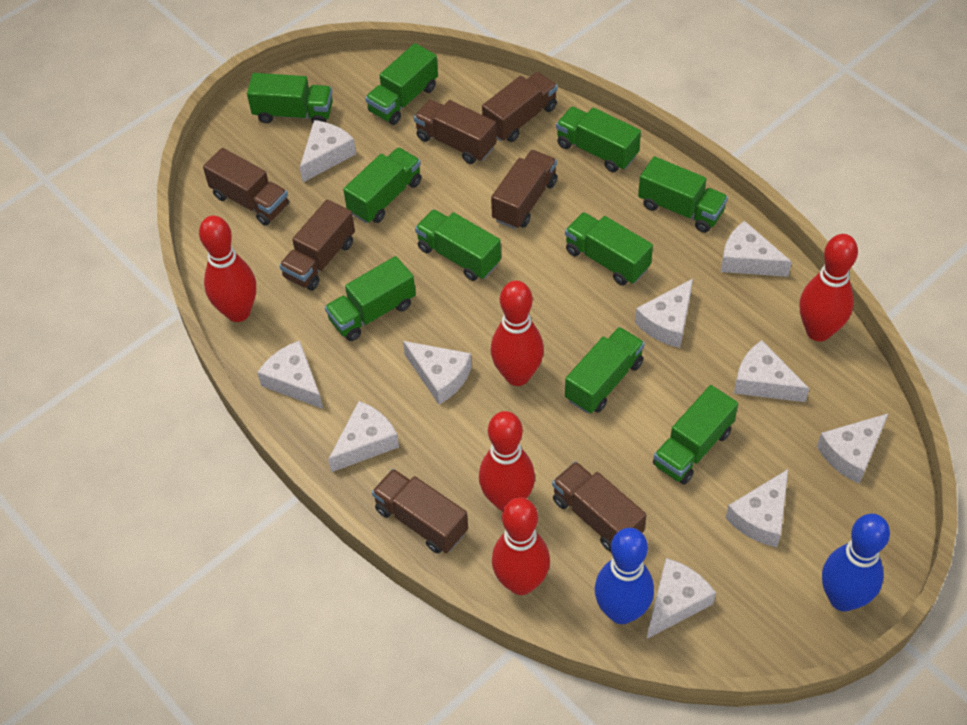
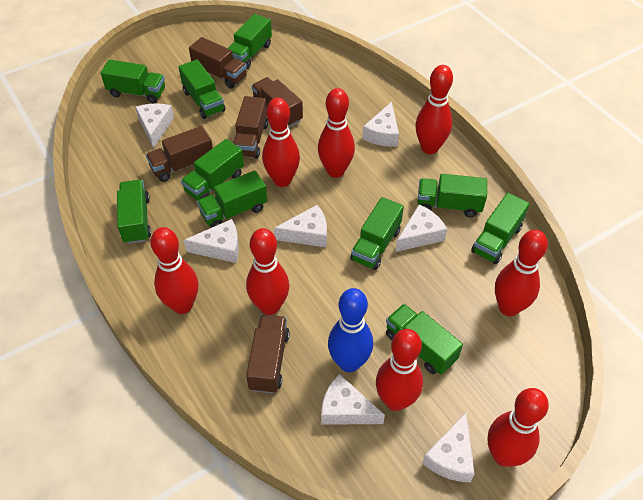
blue bowling pin: 2 -> 1
brown truck: 7 -> 5
red bowling pin: 5 -> 8
white cheese: 10 -> 7

